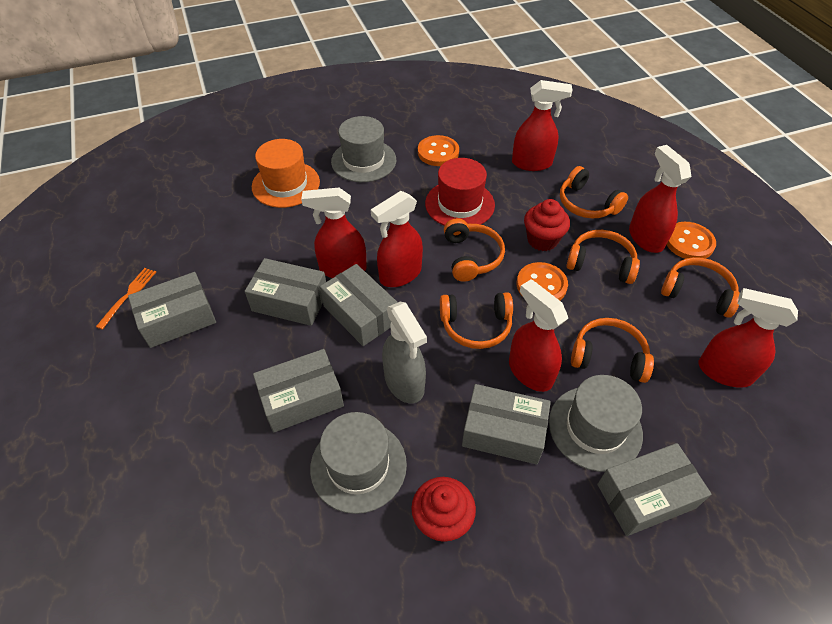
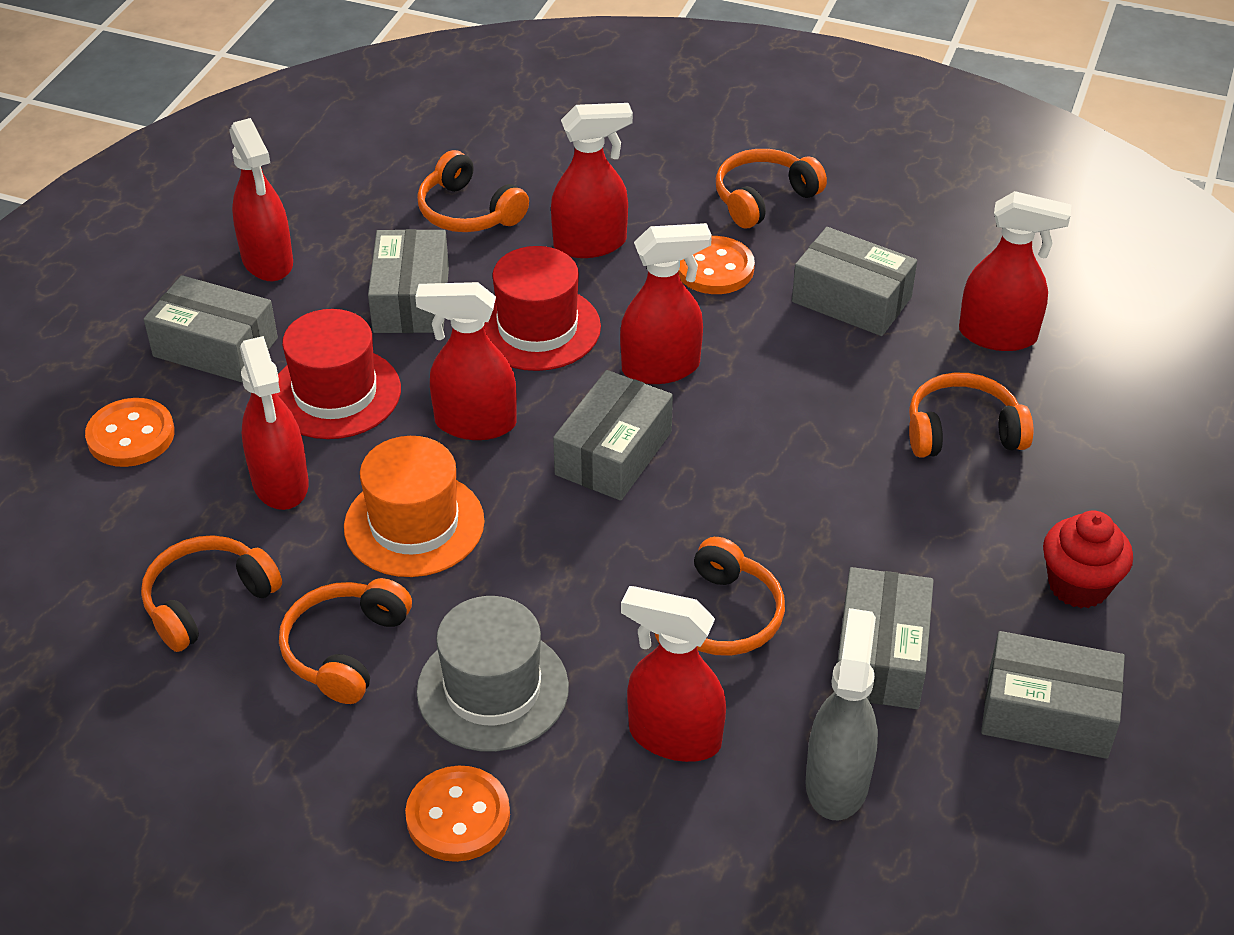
grey hat: 3 -> 1
orange fork: 1 -> 0
red cupcake: 2 -> 1
red hat: 1 -> 2
red spray bottle: 6 -> 7

